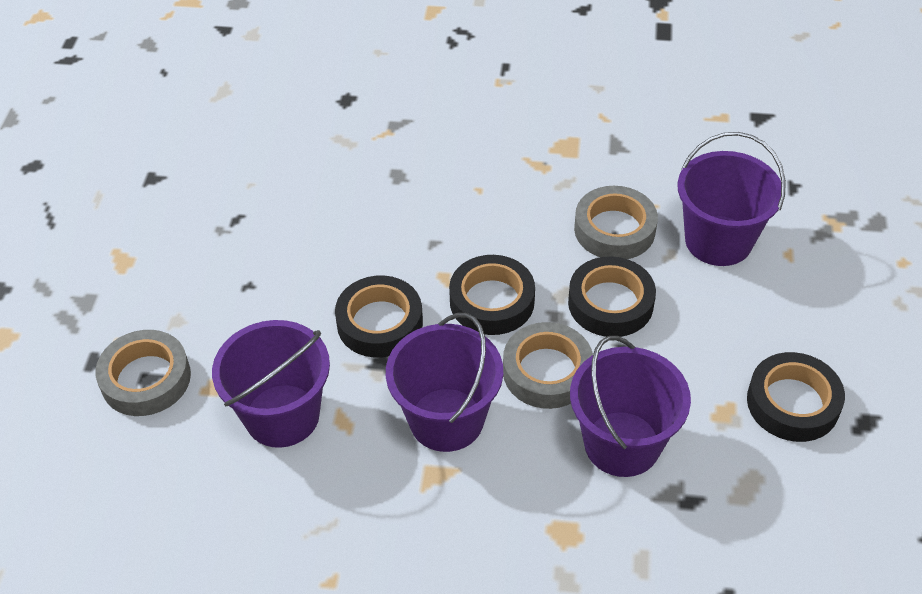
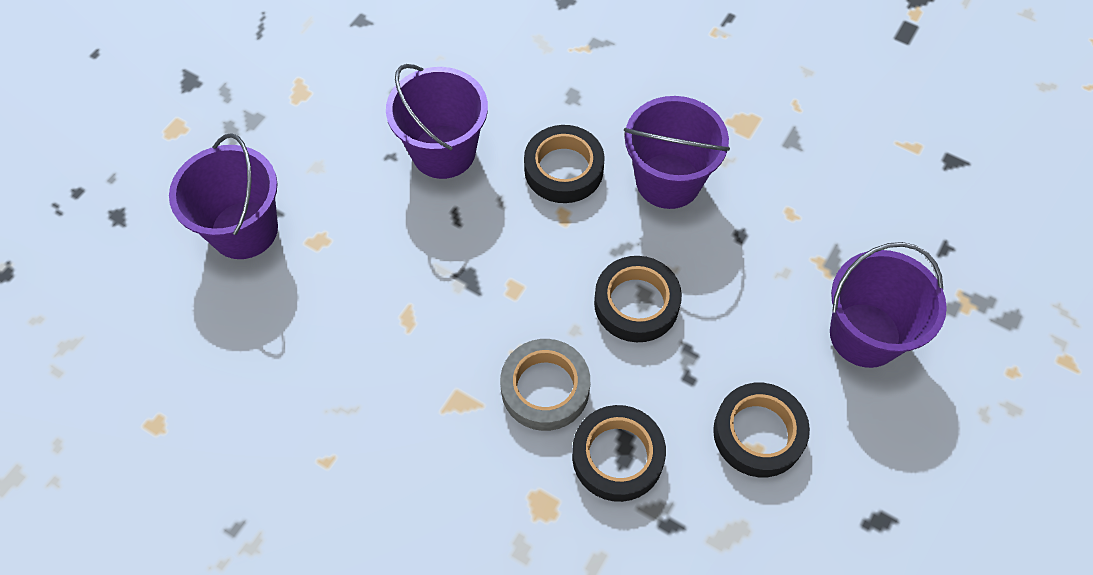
grey tape: 3 -> 1

